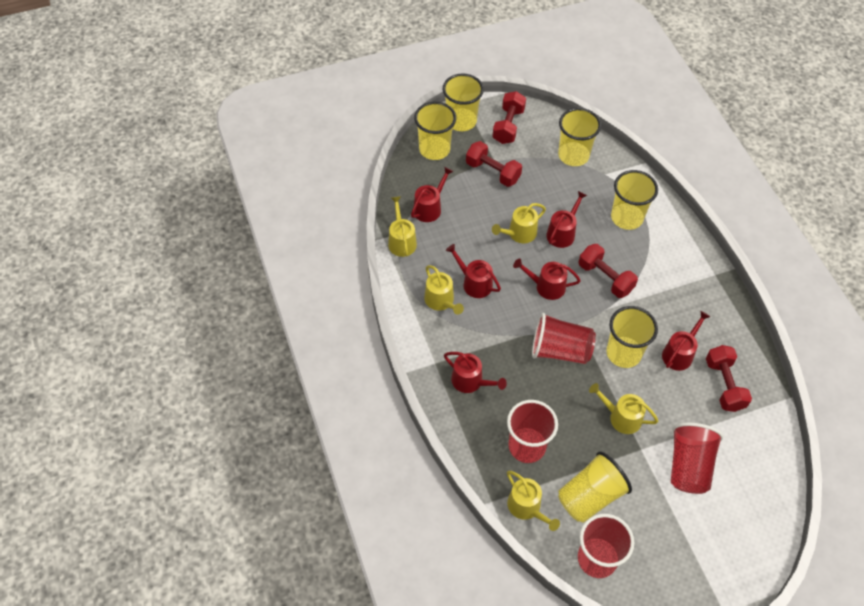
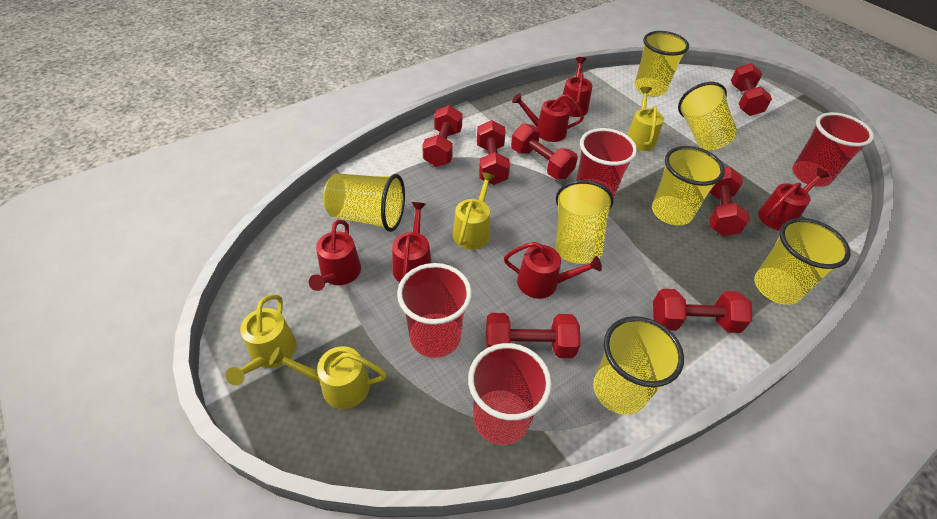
red dumbbell: 4 -> 7
yellow cup: 6 -> 7
yellow watering can: 5 -> 4

